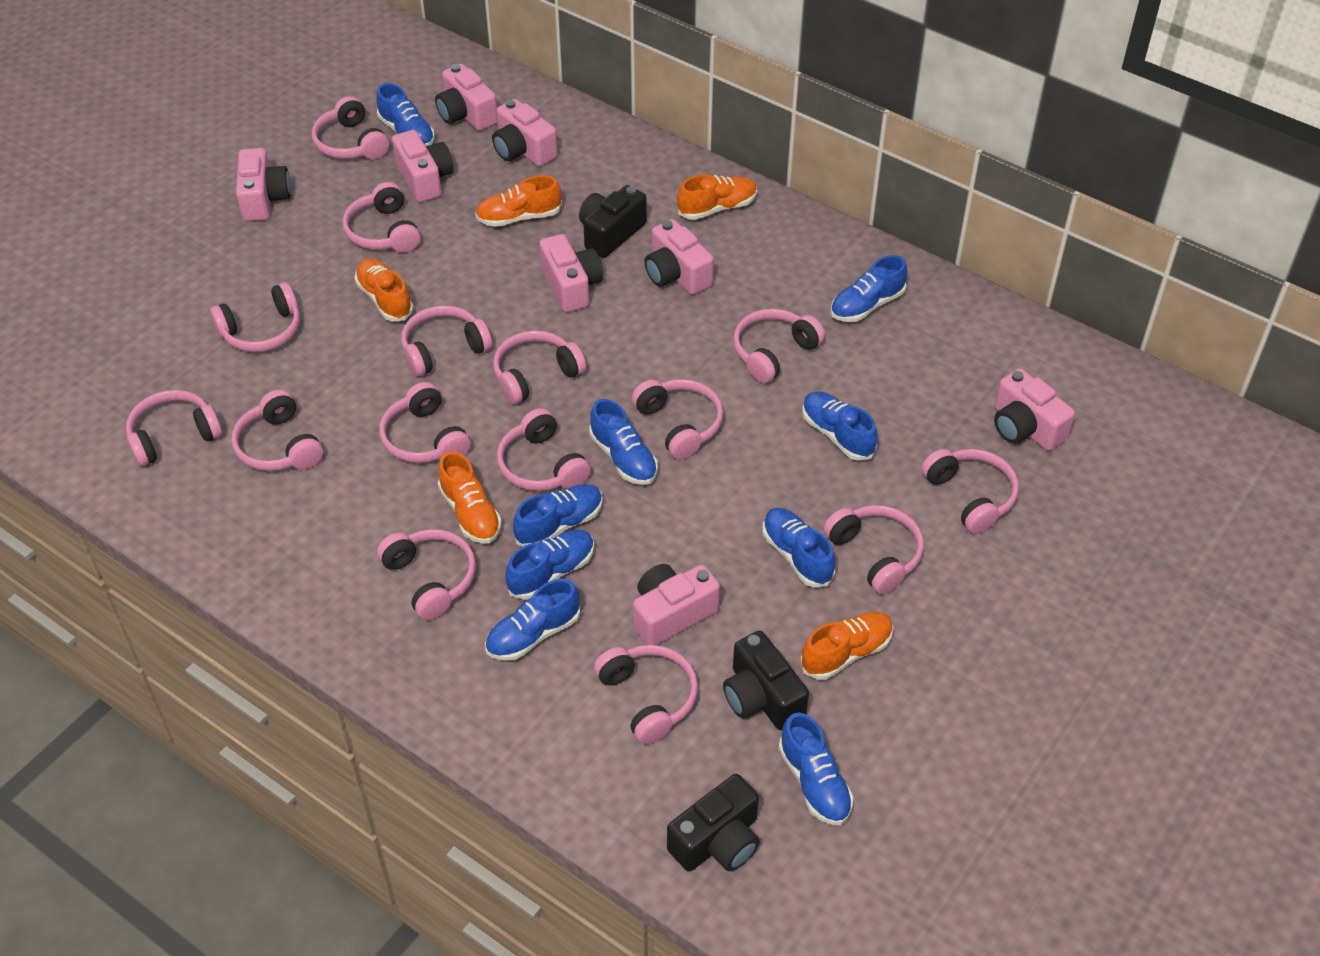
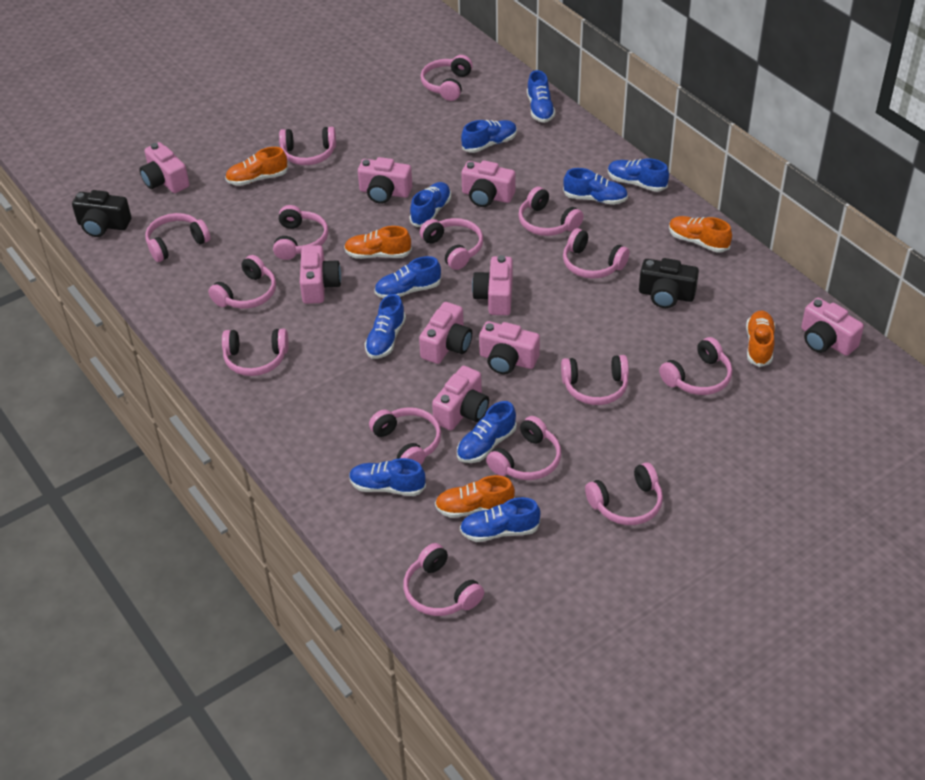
black camera: 3 -> 2
blue shoe: 9 -> 10
pink camera: 8 -> 9

